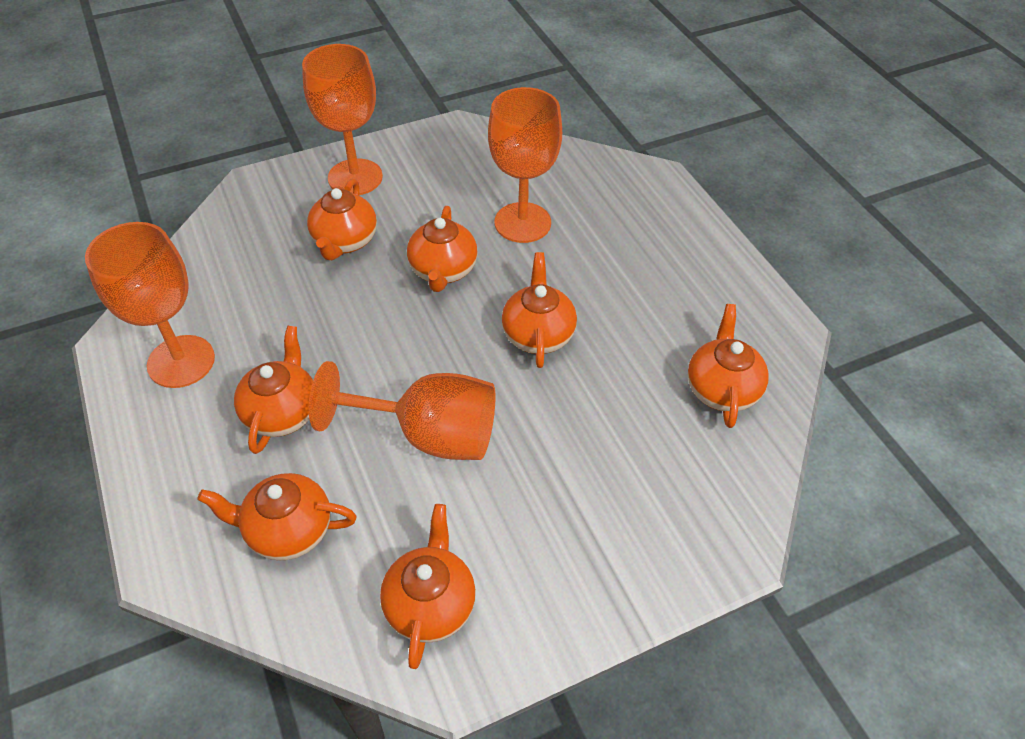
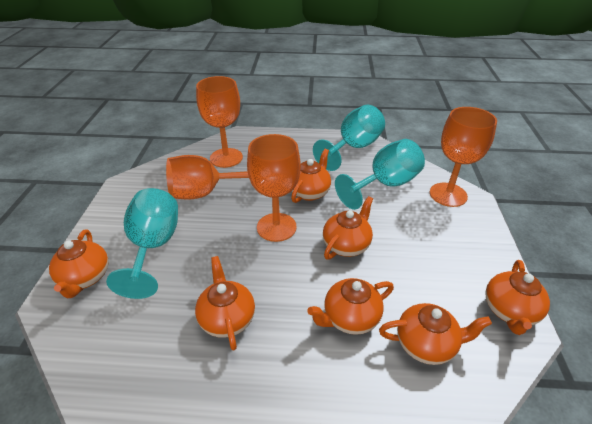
turquoise goblet: 0 -> 3

